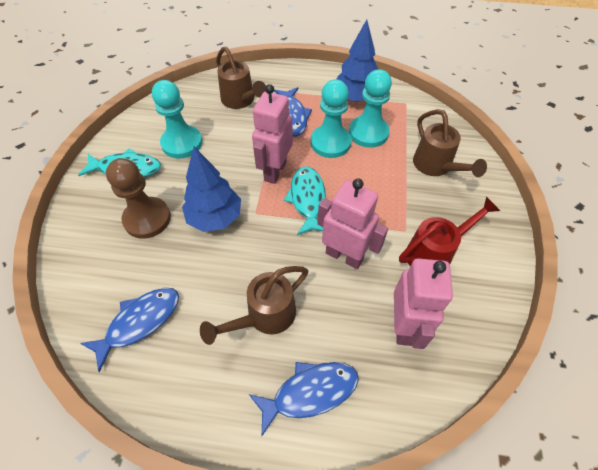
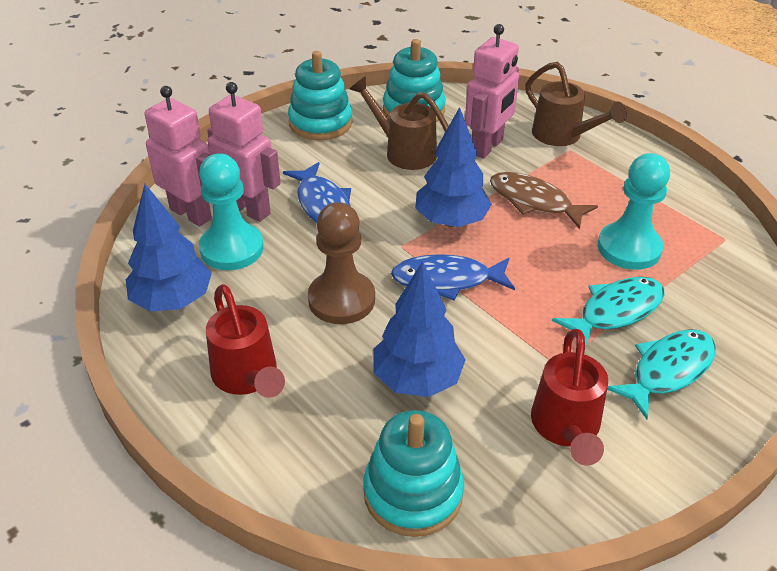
blue fish: 3 -> 2
blue tree: 2 -> 3
brown fish: 0 -> 1
brown watering can: 3 -> 2
red watering can: 1 -> 2
turquoise pawn: 3 -> 2
turquoise stacking toy: 0 -> 3

